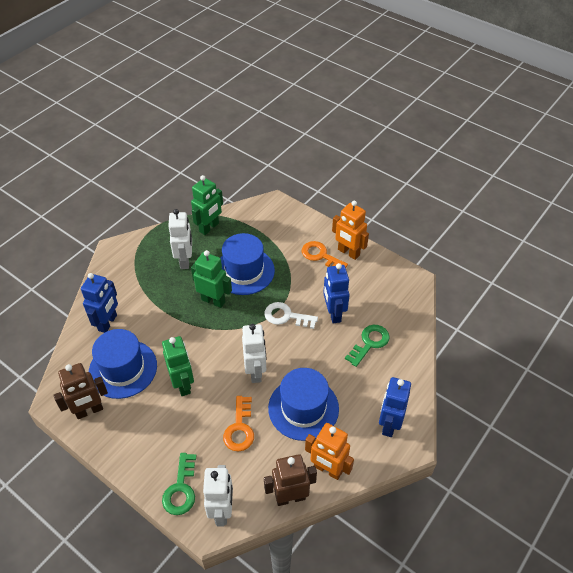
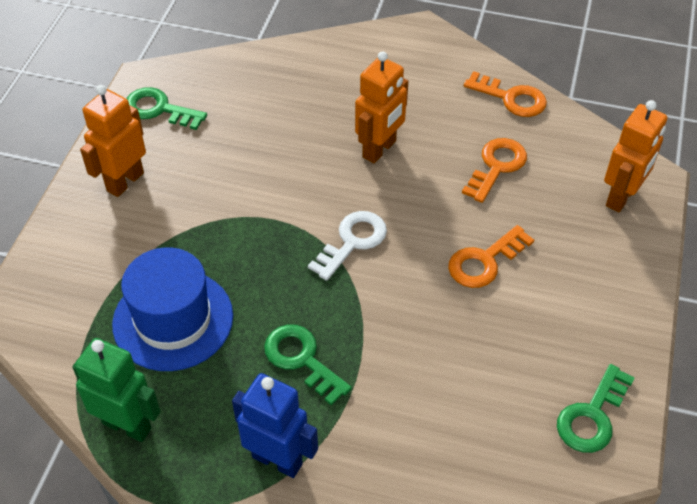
blue hat: 3 -> 1
blue robot: 3 -> 1
brown robot: 2 -> 0
green key: 2 -> 3
green robot: 3 -> 1
orange key: 2 -> 3
orange robot: 2 -> 3
white robot: 3 -> 0

